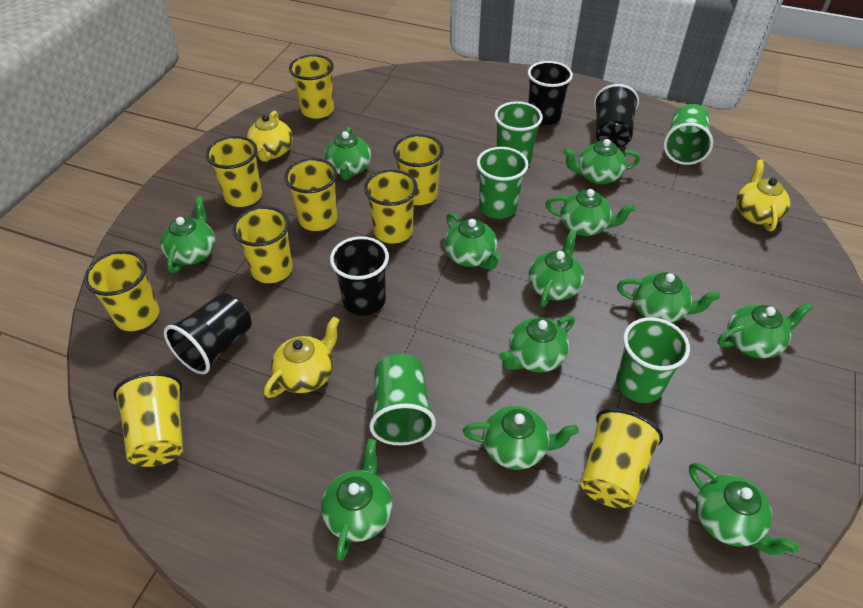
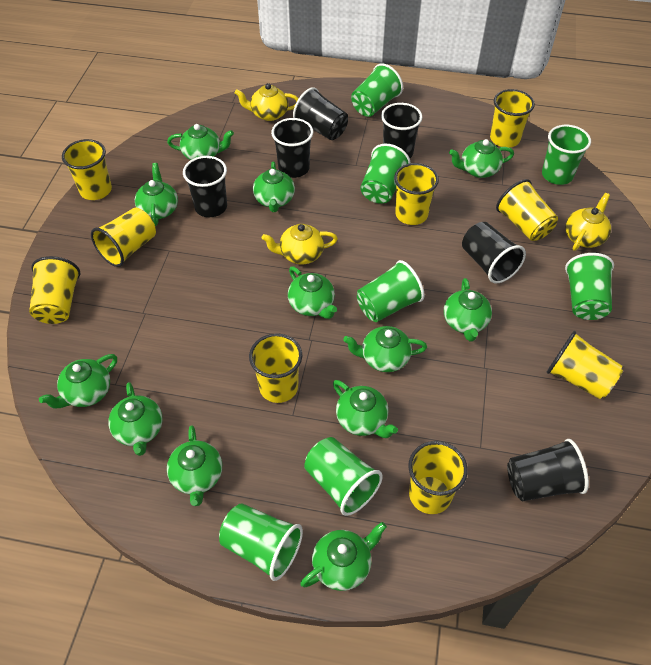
black cup: 4 -> 6
green cup: 5 -> 7

